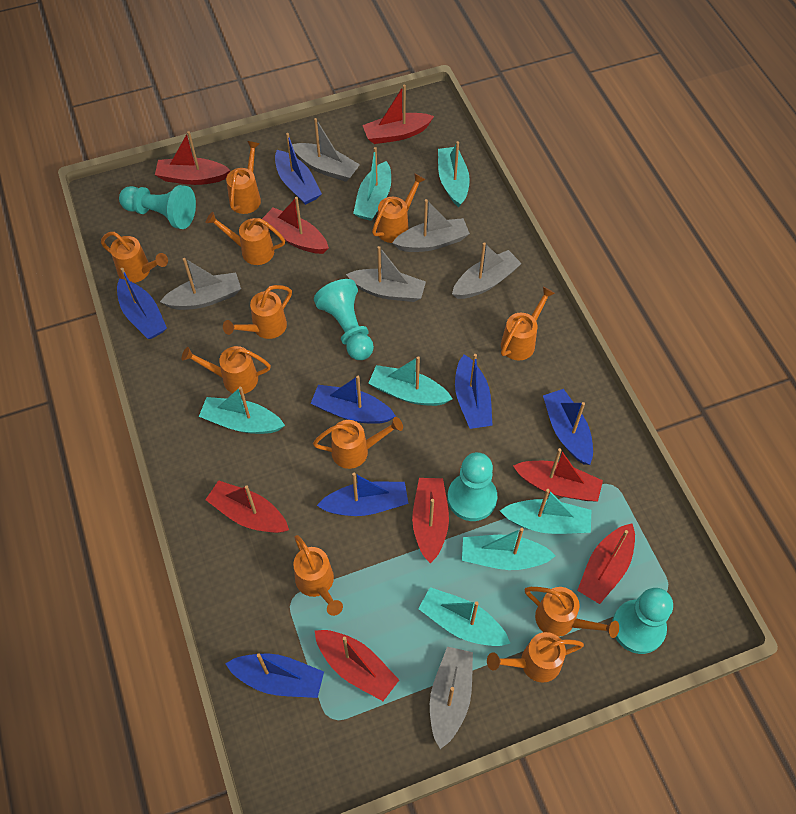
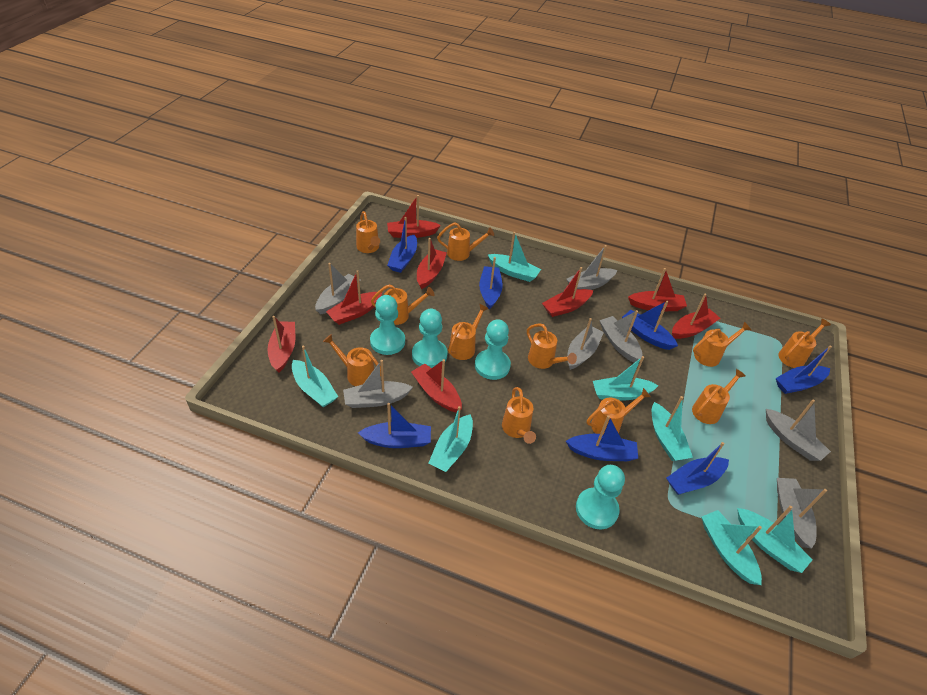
grey boat: 6 -> 7

